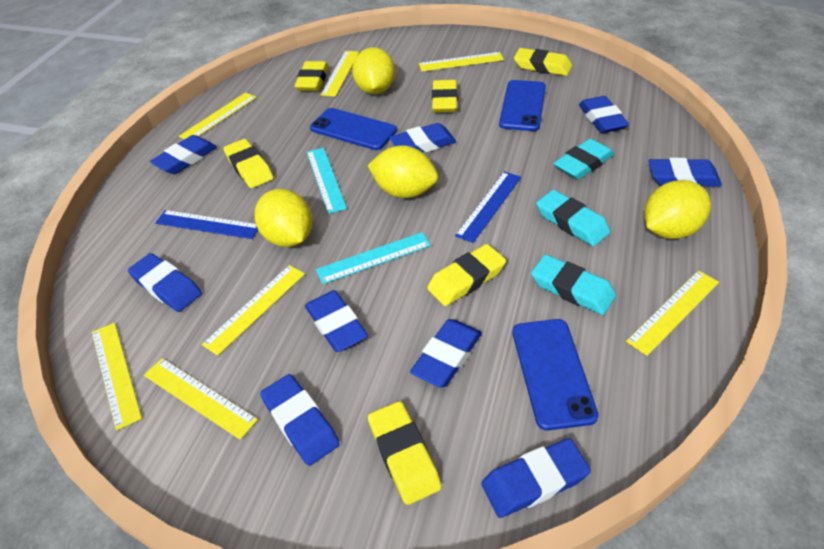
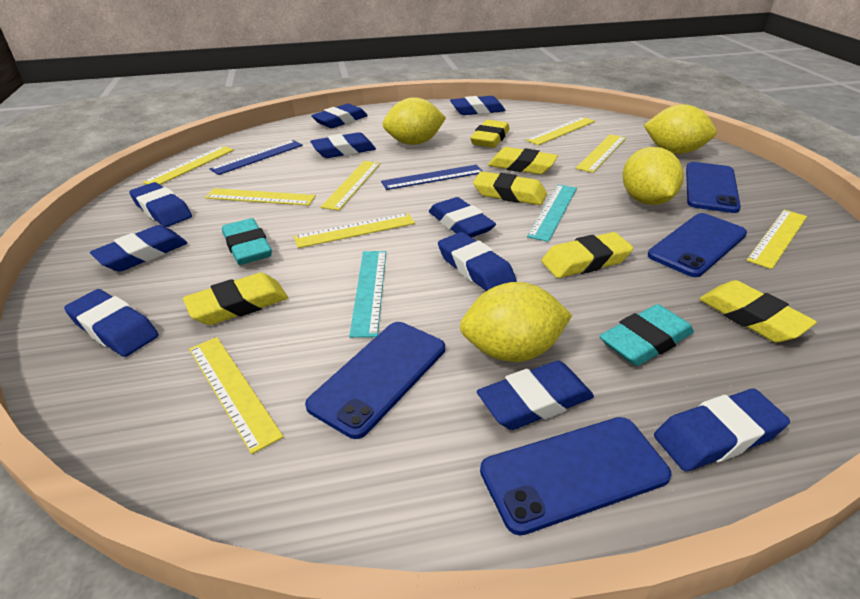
blue eraser: 9 -> 10
blue phone: 3 -> 4
turquoise eraser: 3 -> 2
yellow ruler: 7 -> 8

